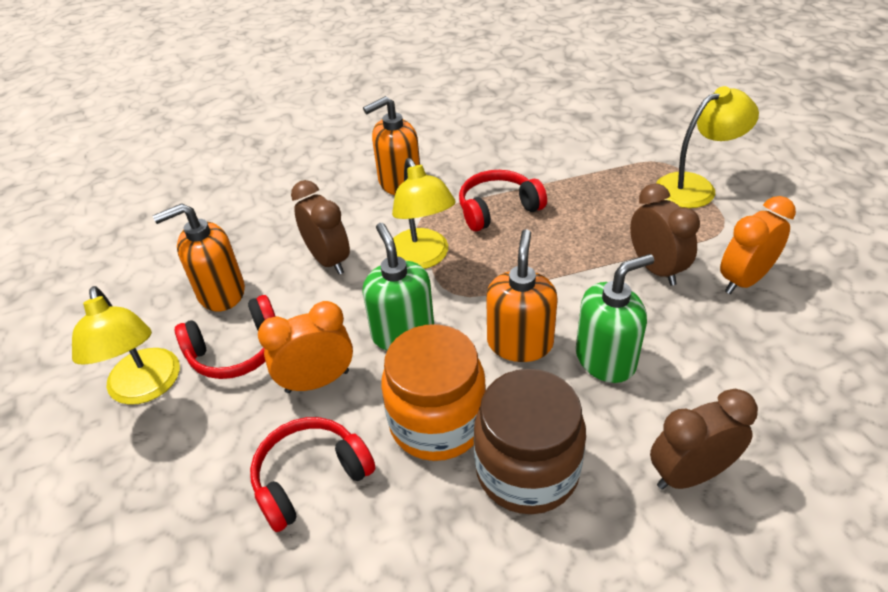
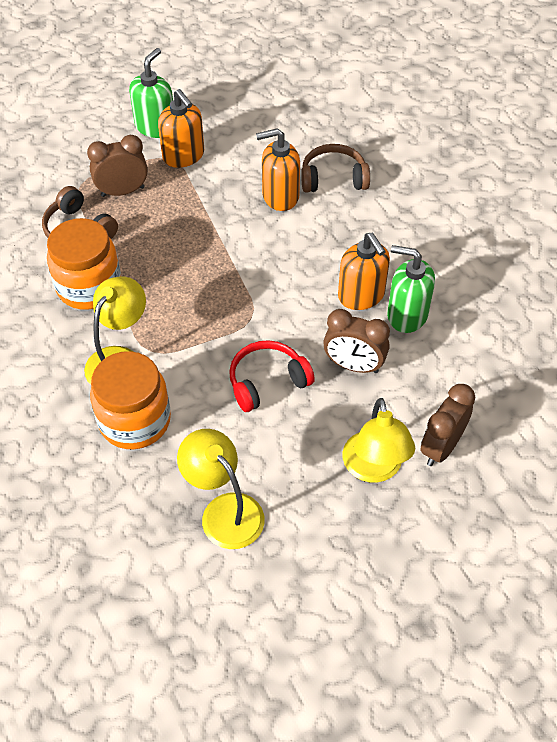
brown headphones: 0 -> 2
brown jar: 1 -> 0
orange clock: 2 -> 0
orange jar: 1 -> 2
red headphones: 3 -> 1

